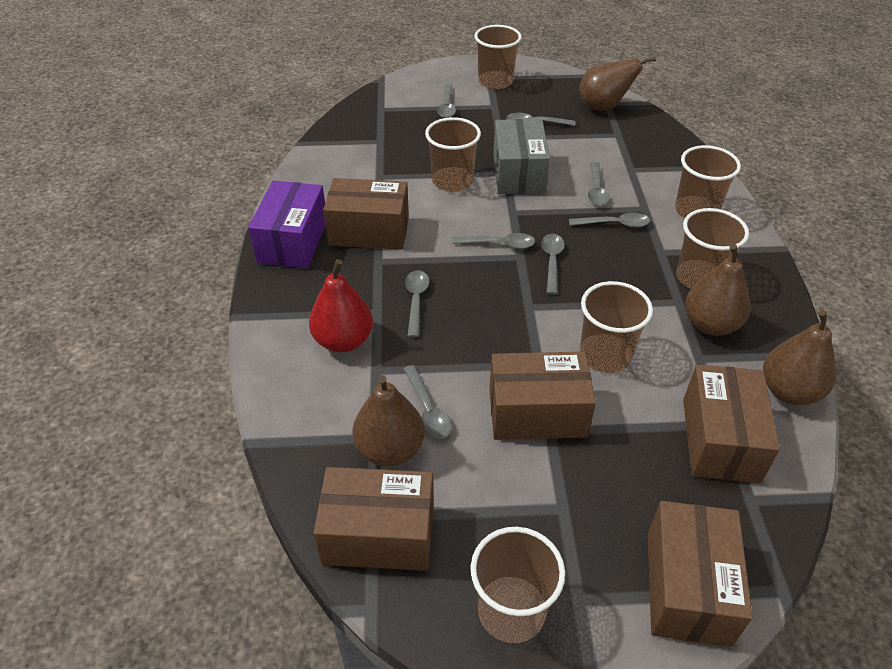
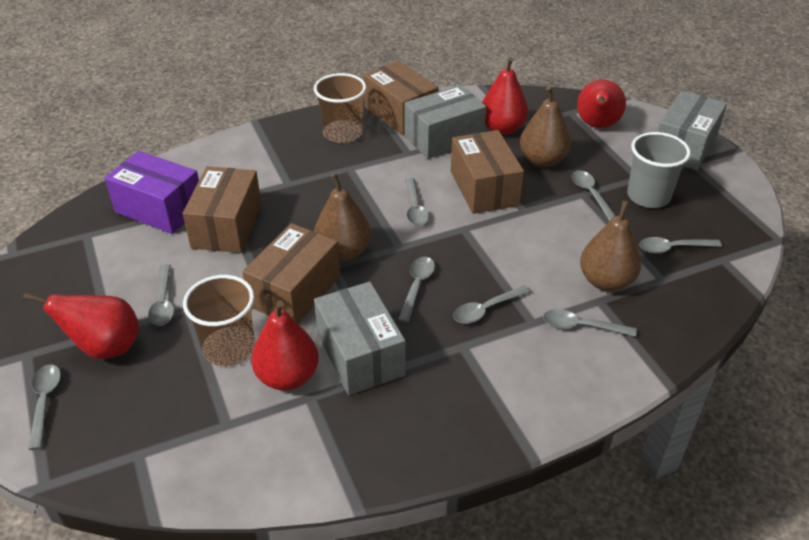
brown box: 5 -> 4
brown cup: 6 -> 2
brown pear: 4 -> 3
grey box: 1 -> 3
grey cup: 0 -> 1
red pear: 1 -> 4

